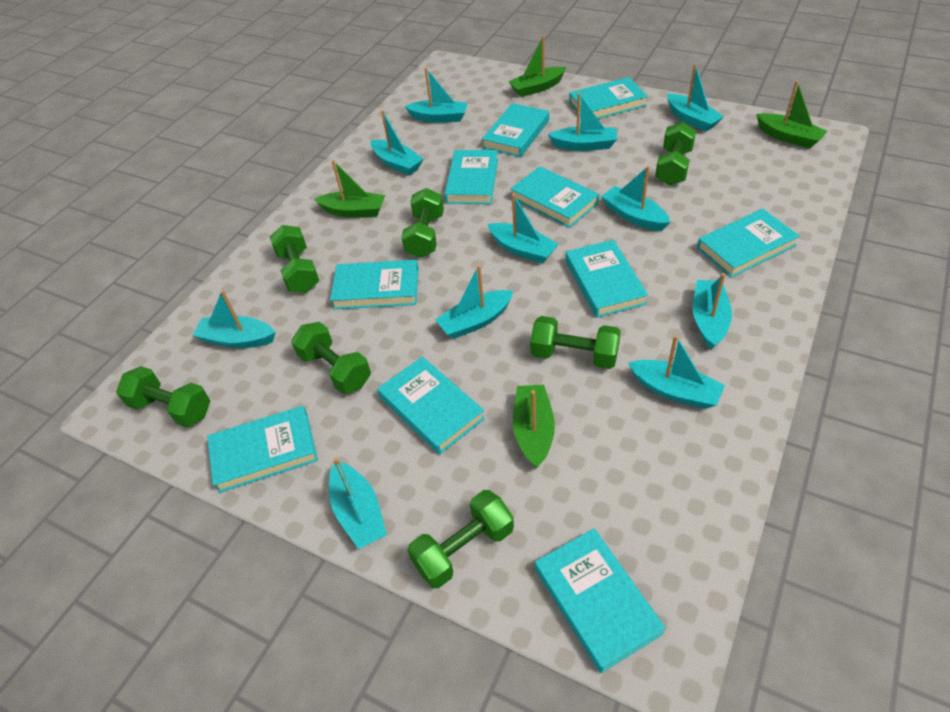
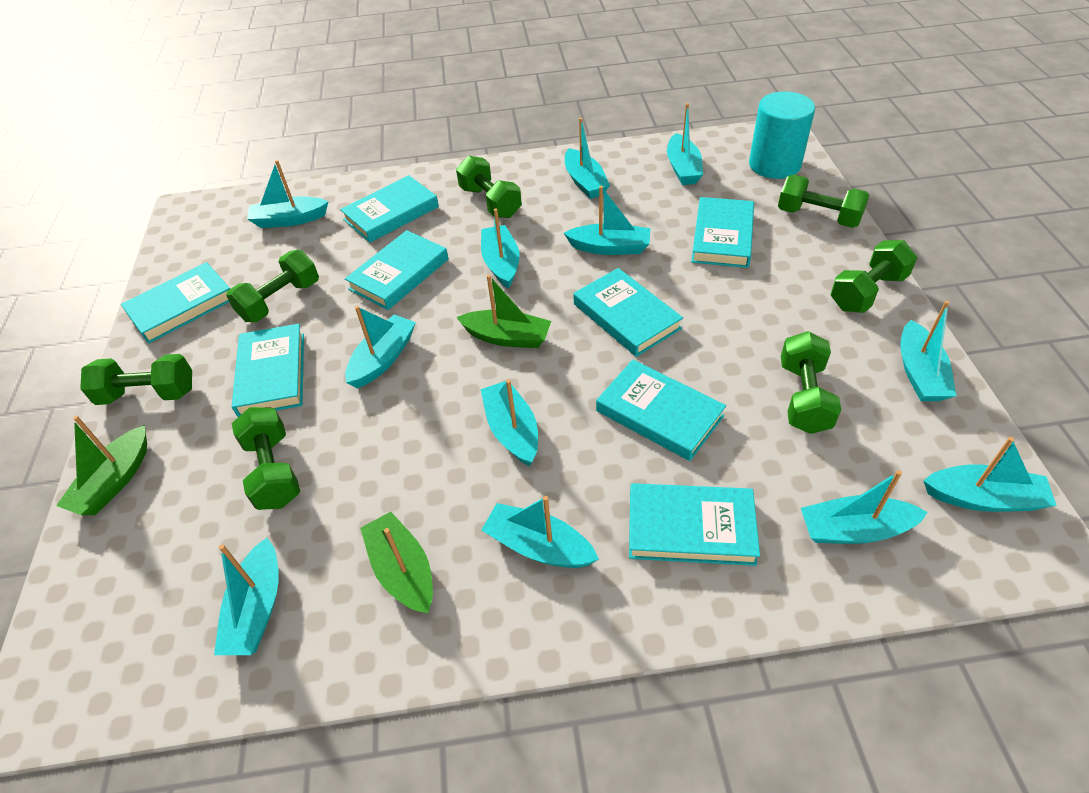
green boat: 4 -> 3
turquoise boat: 11 -> 12
turquoise book: 10 -> 8
turquoise cylinder: 0 -> 1

